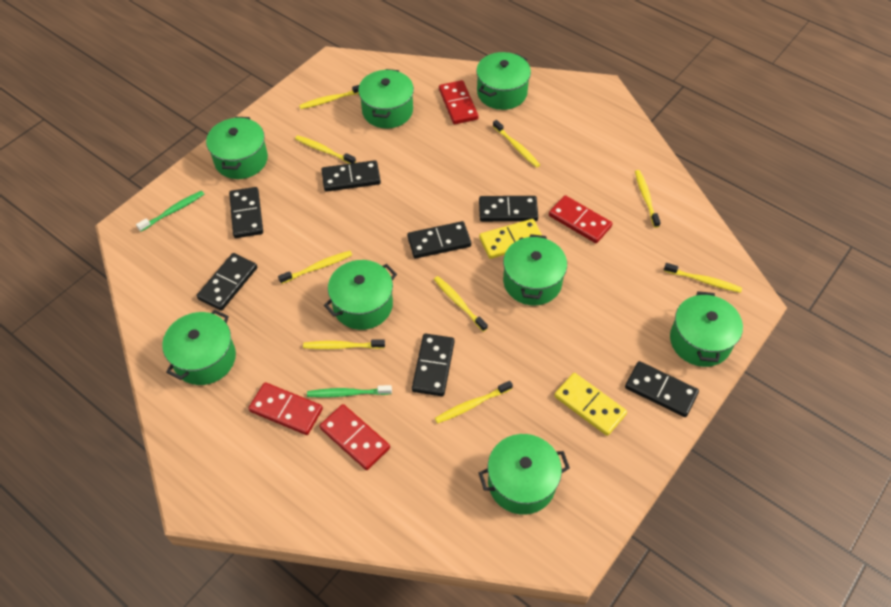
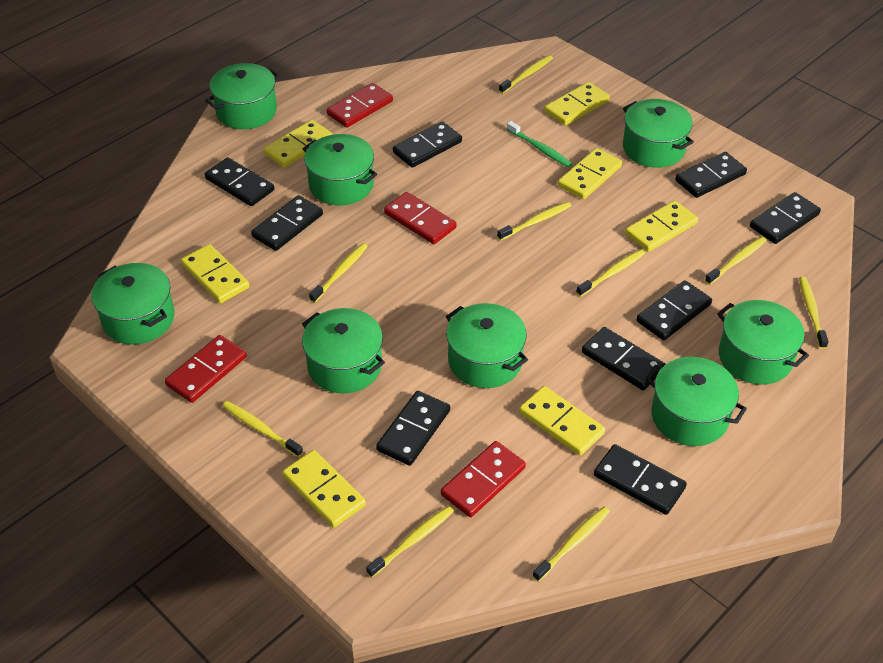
black domino: 7 -> 9
green toothbrush: 2 -> 1
yellow domino: 2 -> 7

